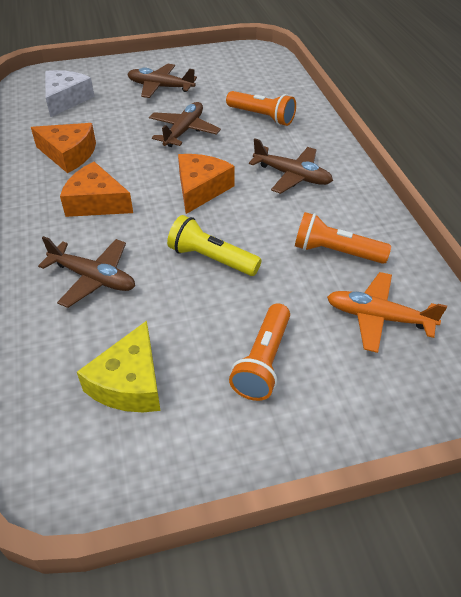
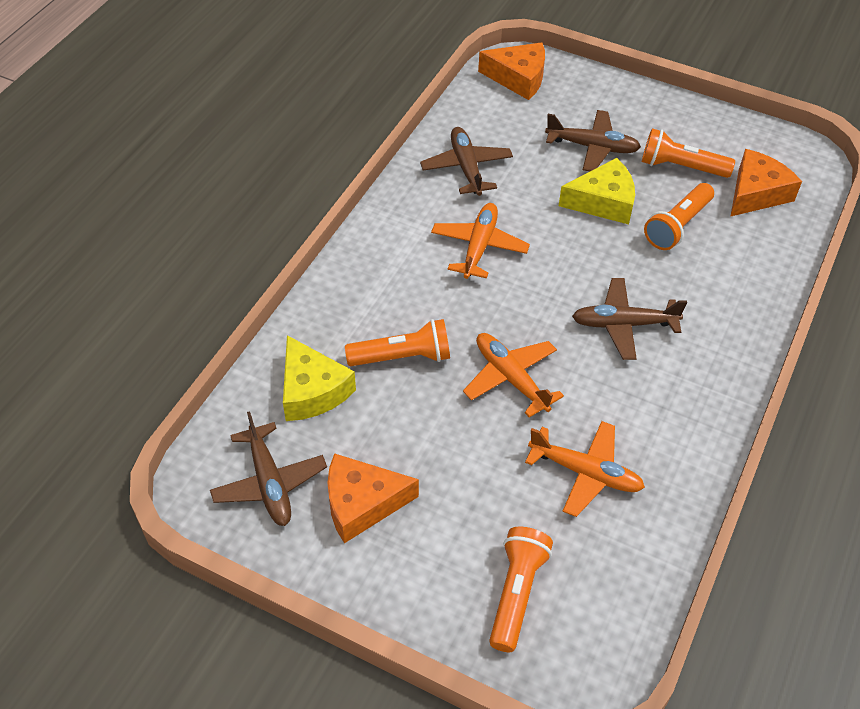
orange flashlight: 3 -> 4
orange plane: 1 -> 3
white cheese: 1 -> 0
yellow cheese: 1 -> 2
yellow flashlight: 1 -> 0

